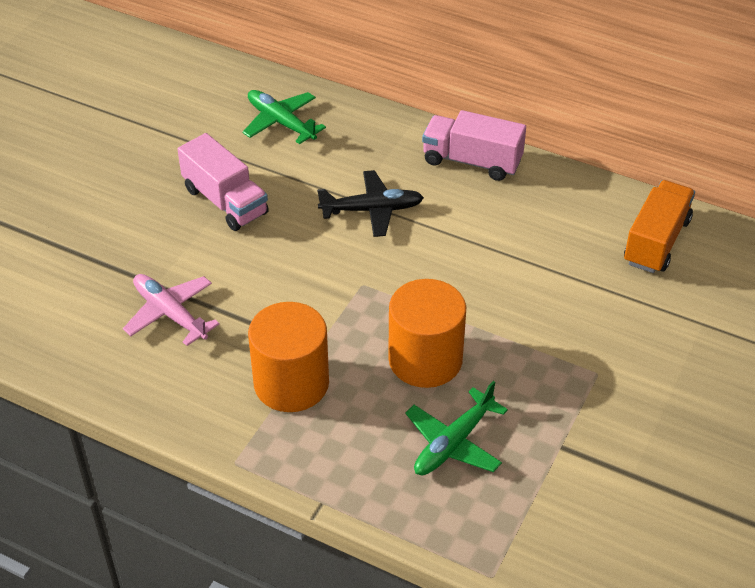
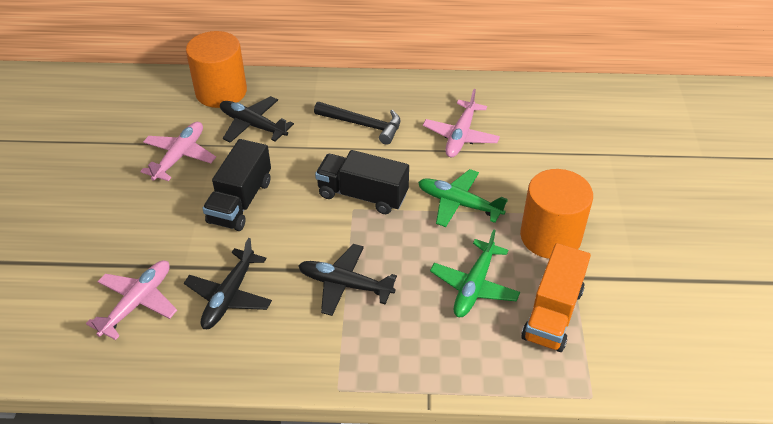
black hammer: 0 -> 1
black plane: 1 -> 3
black truck: 0 -> 2
pink plane: 1 -> 3
pink truck: 2 -> 0

